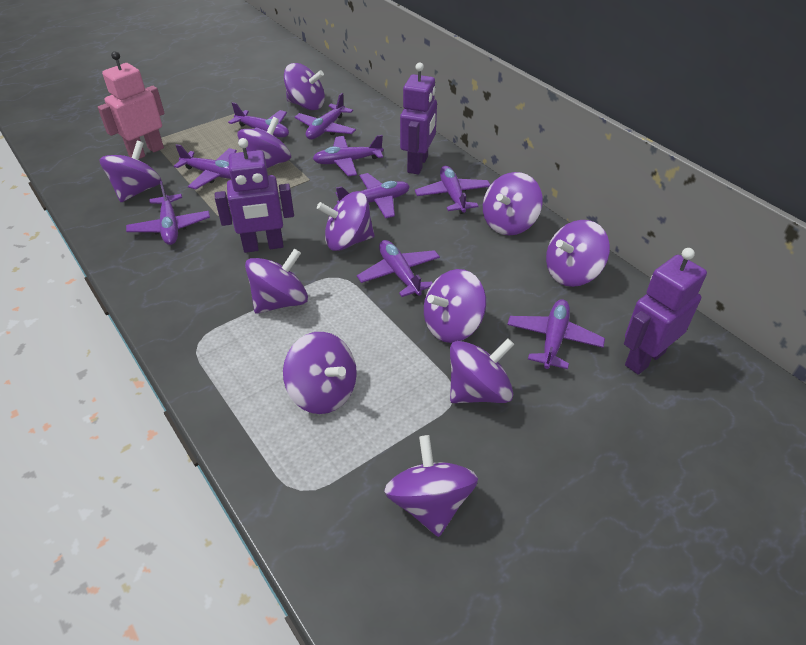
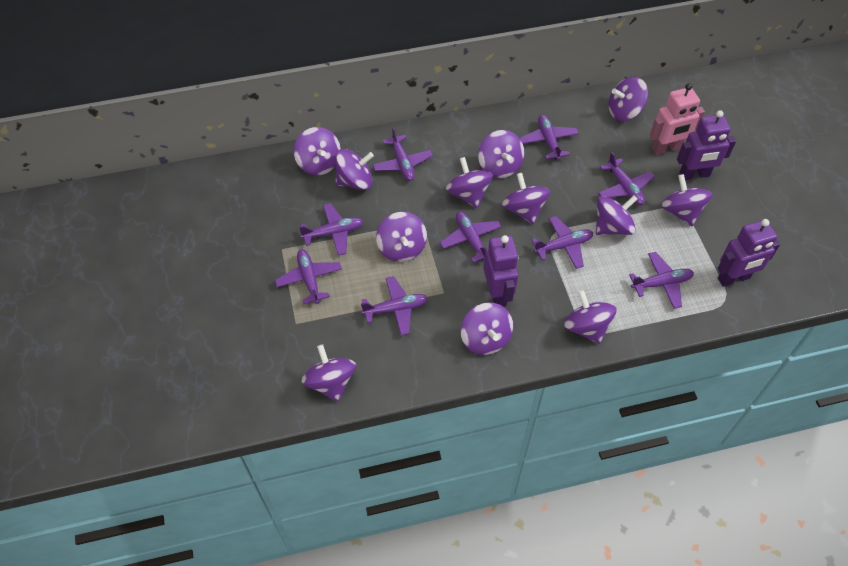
purple spinning top: 11 -> 12

